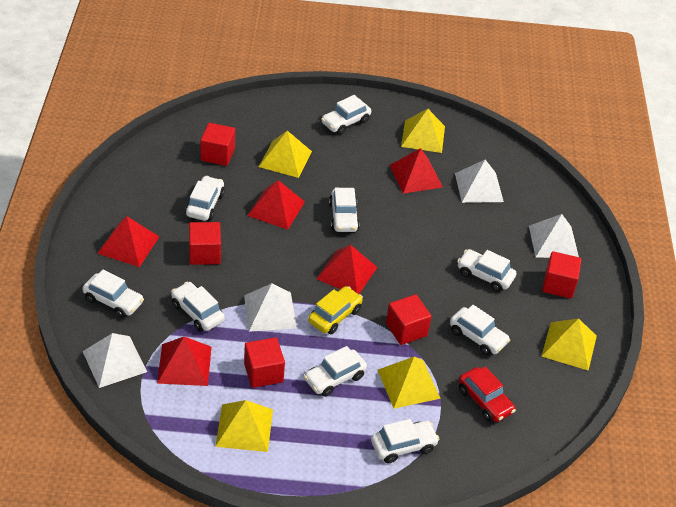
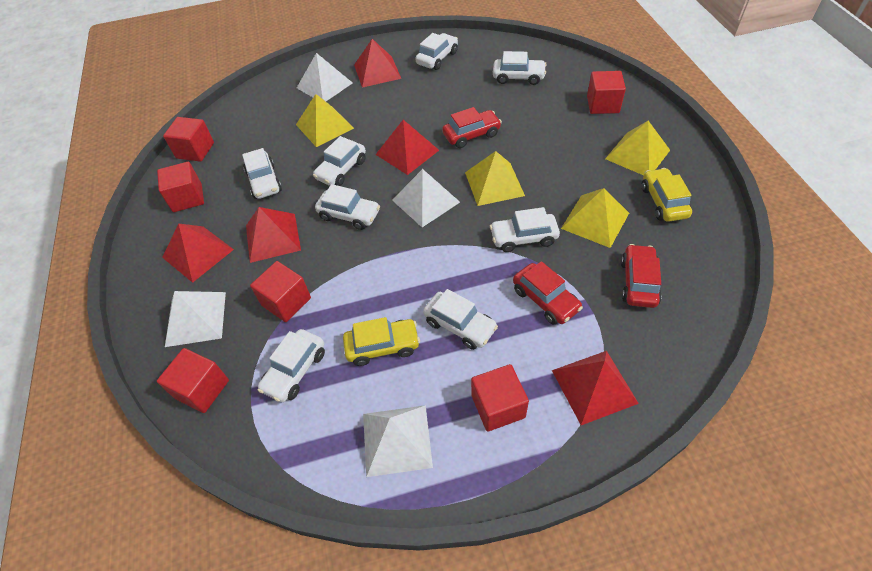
red car: 1 -> 3
red cube: 5 -> 6
white car: 9 -> 8
yellow car: 1 -> 2
yellow pyramid: 5 -> 4

